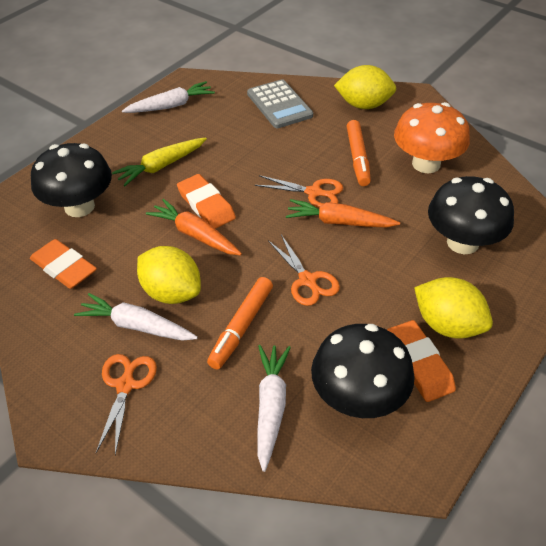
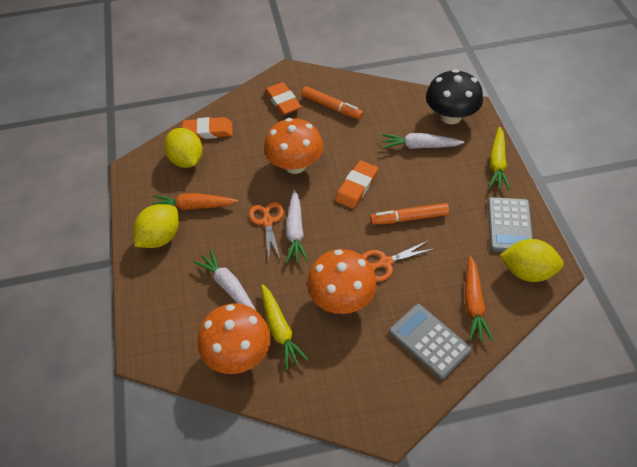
black mushroom: 3 -> 1
grey calculator: 1 -> 2
orange mushroom: 1 -> 3
orange scissors: 3 -> 2
yellow carrot: 1 -> 2

